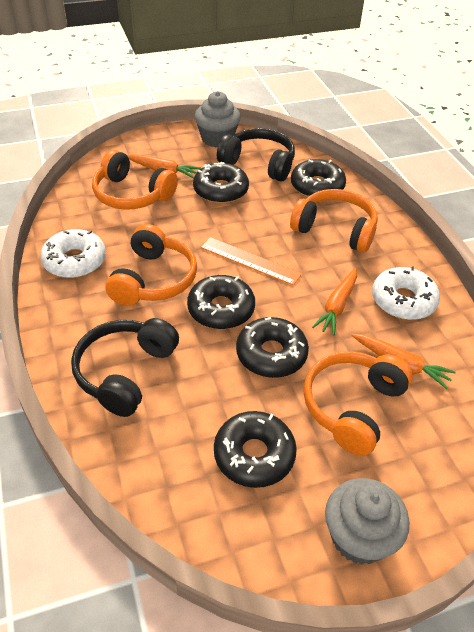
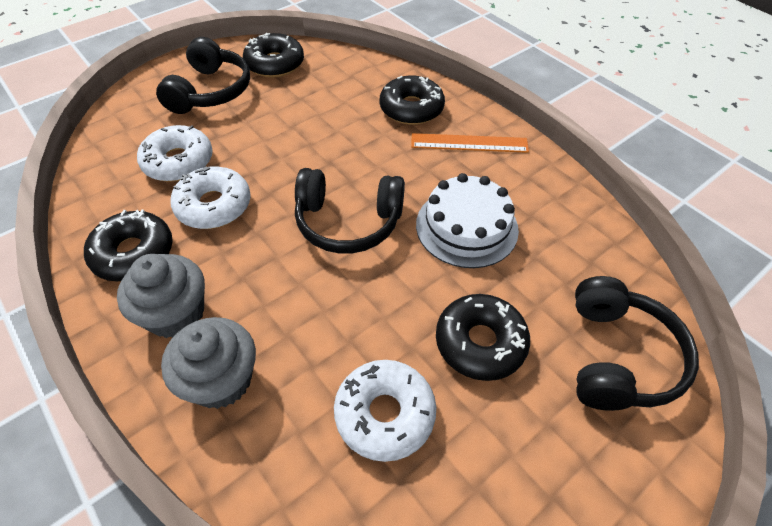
black donut: 5 -> 4
black headphones: 2 -> 3
orange carrot: 3 -> 0
orange headphones: 4 -> 0
white cake: 0 -> 1
white donut: 2 -> 3

